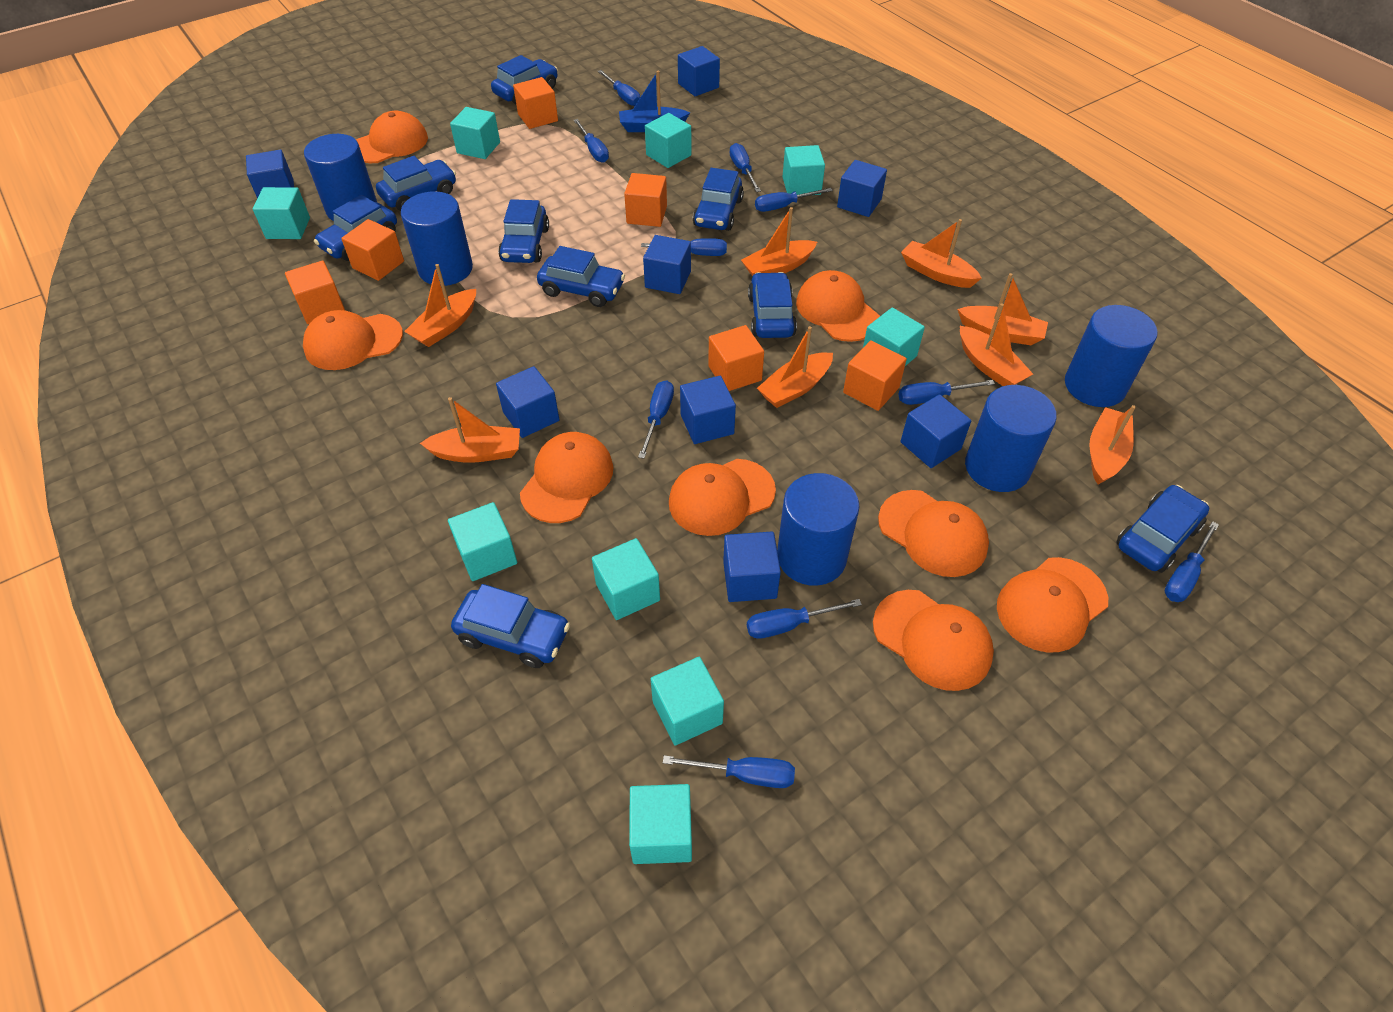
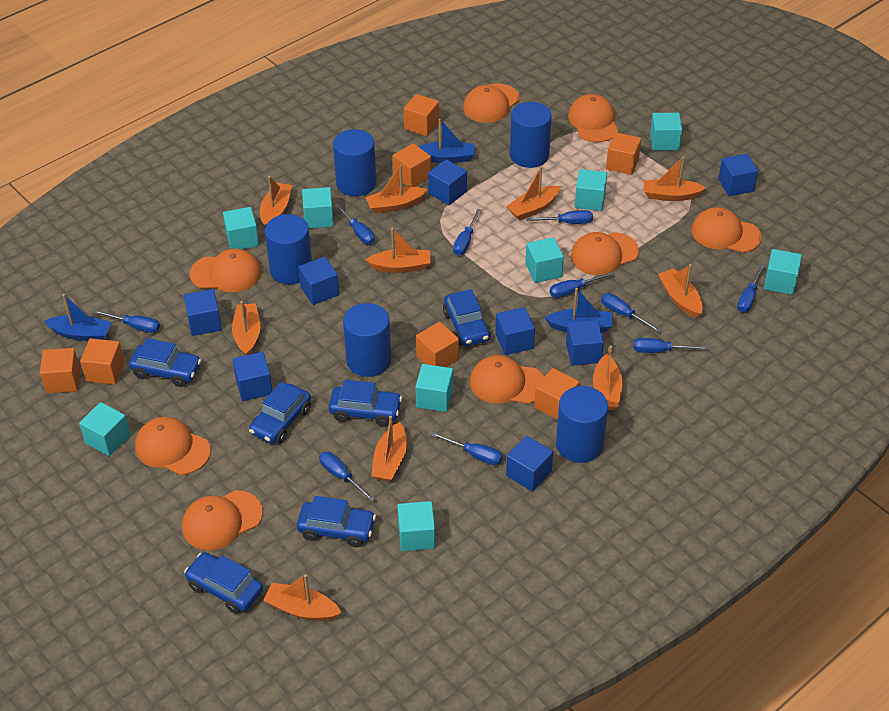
blue boat: 1 -> 3
blue car: 9 -> 6
orange boat: 8 -> 10
orange cube: 6 -> 7

